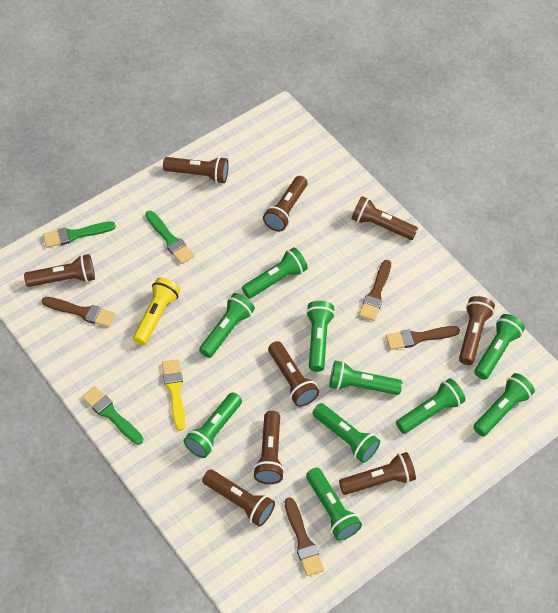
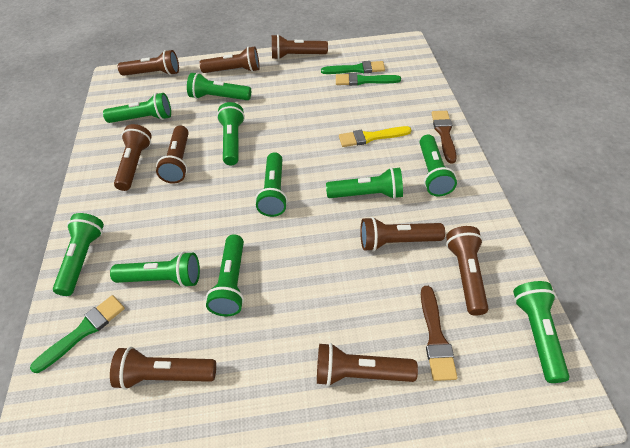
brown brush: 4 -> 2
yellow flashlight: 1 -> 0

